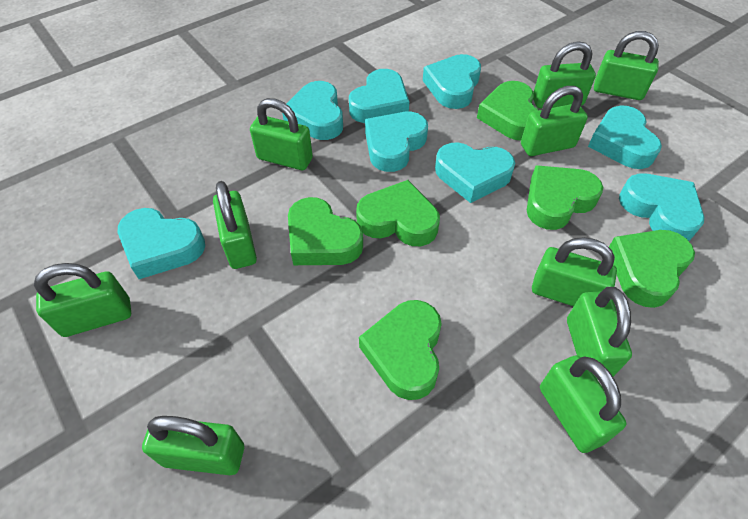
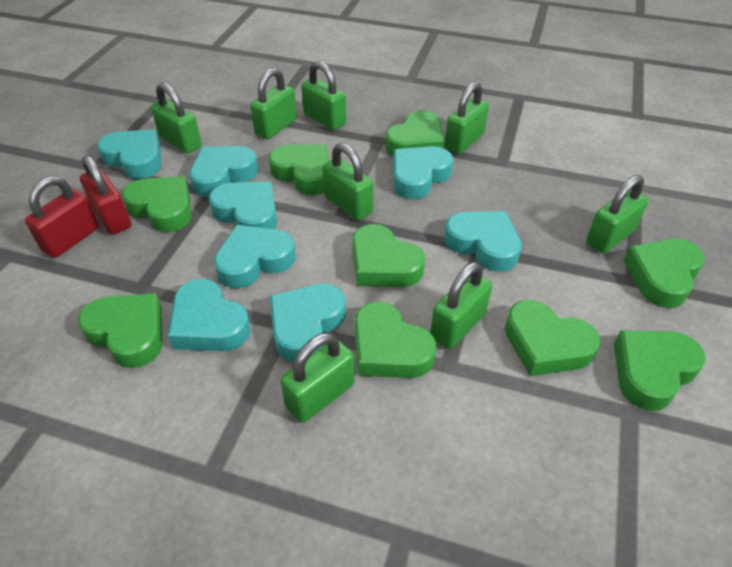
green heart: 6 -> 9
green padlock: 10 -> 8
red padlock: 0 -> 2

